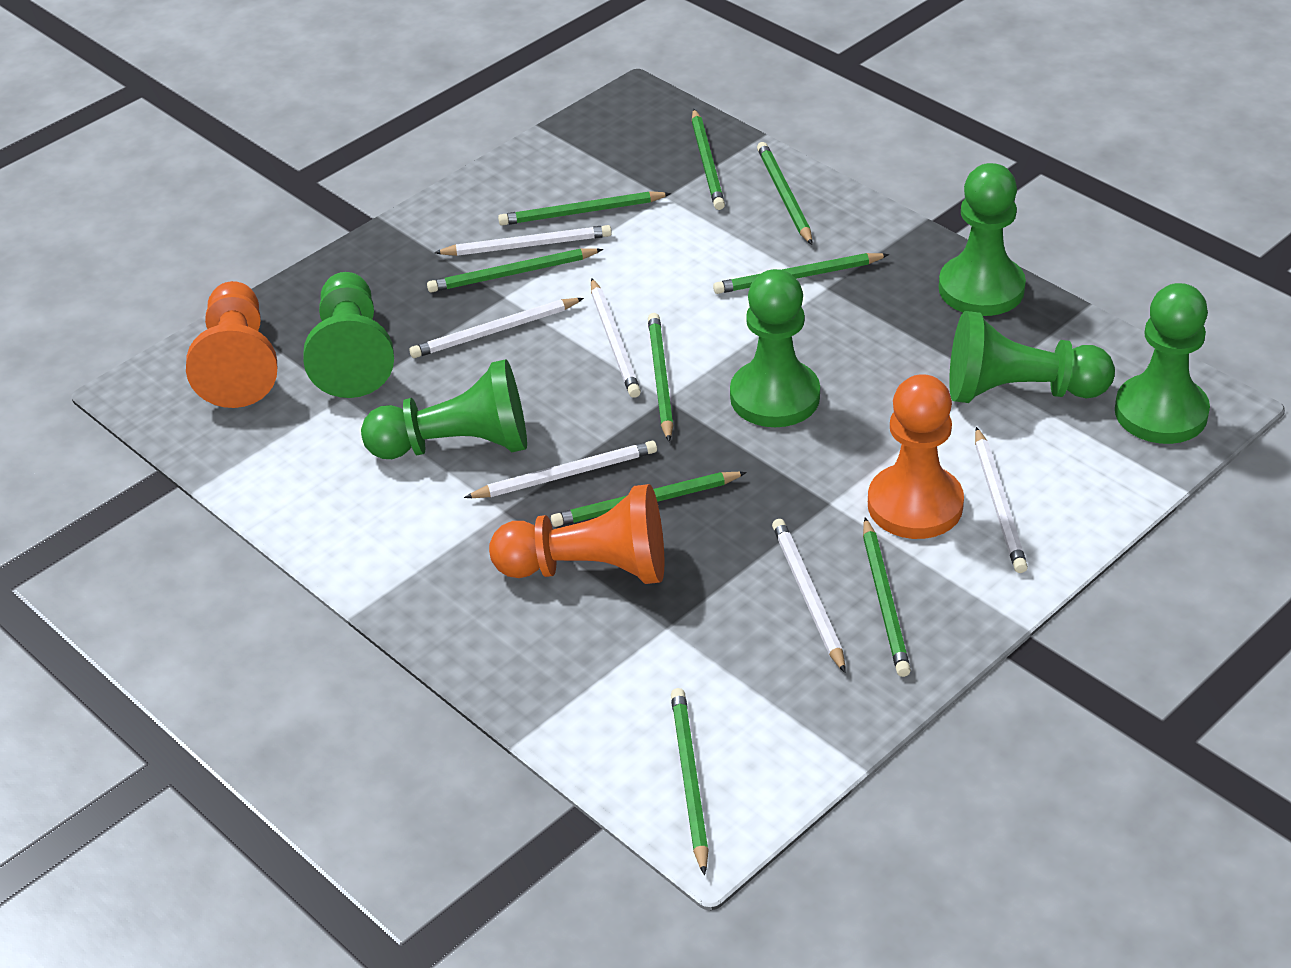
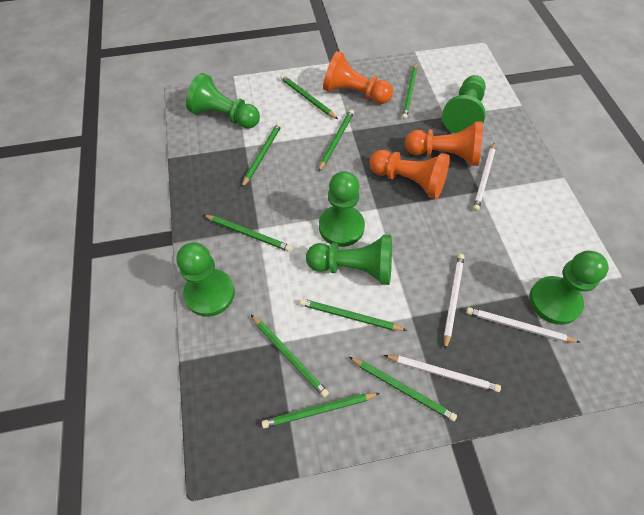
white pencil: 6 -> 4

